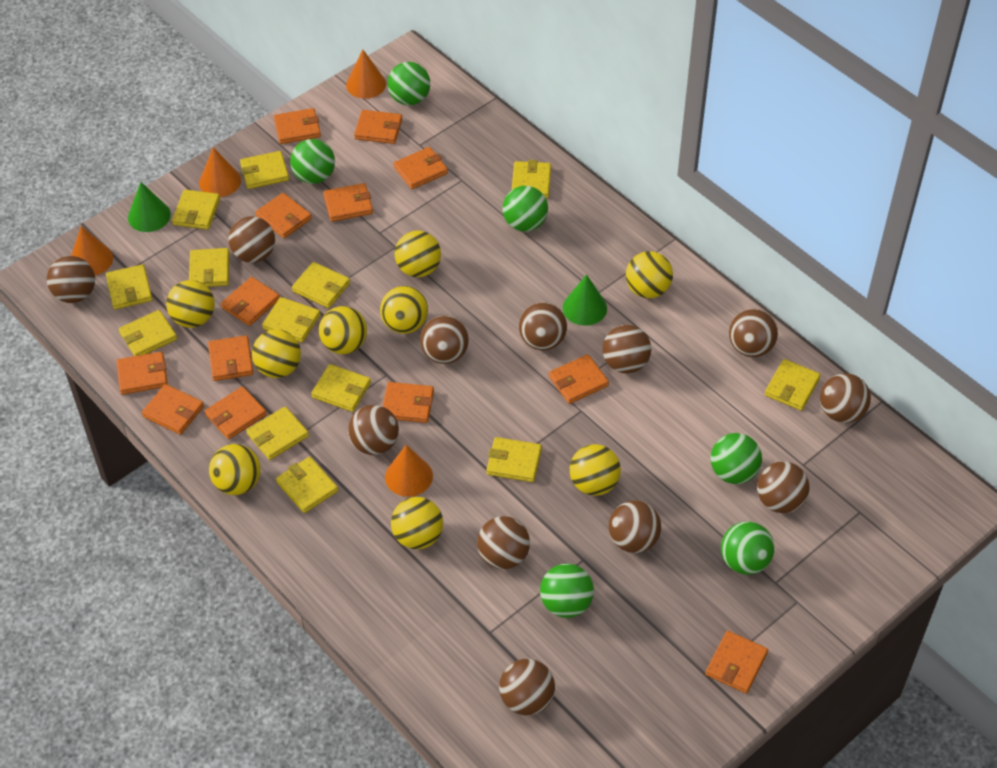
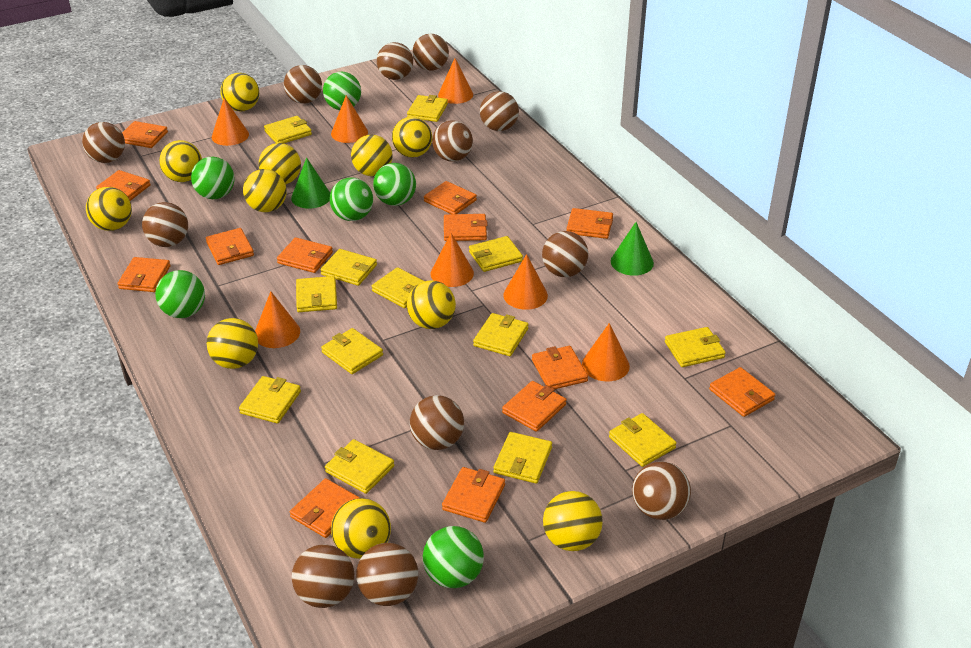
orange cone: 4 -> 7
yellow ball: 9 -> 11

